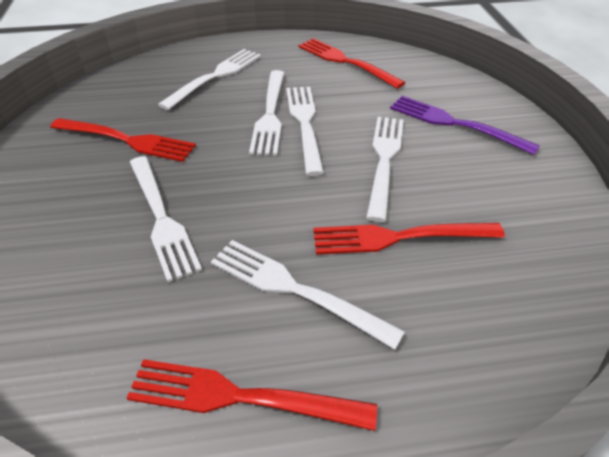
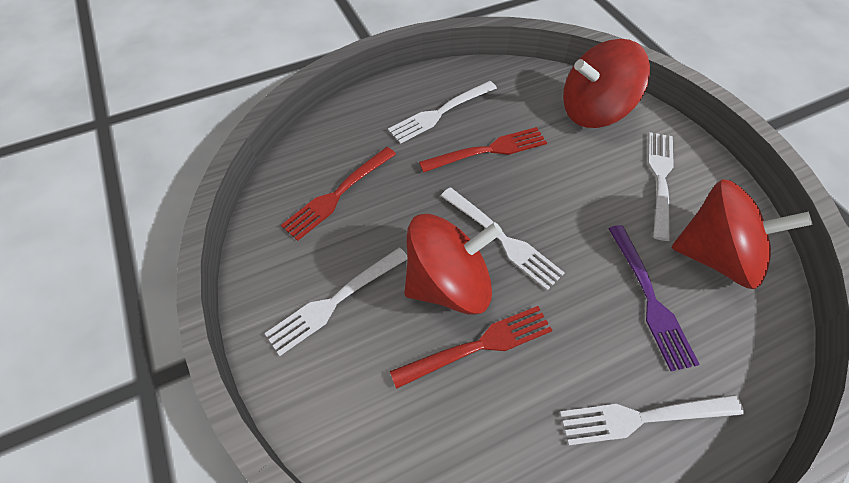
red fork: 4 -> 3
red spinning top: 0 -> 3
white fork: 6 -> 5

